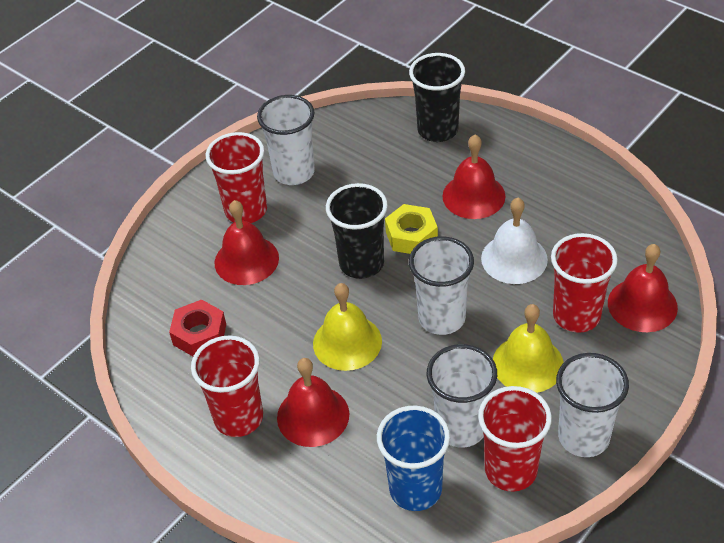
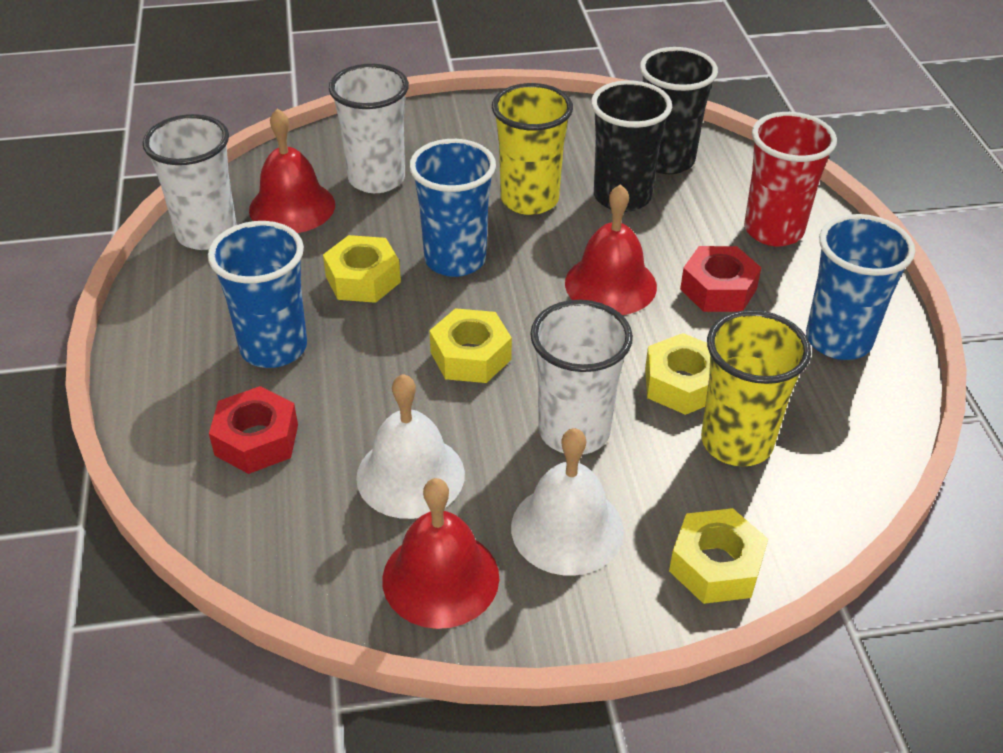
blue cup: 1 -> 3
red bell: 4 -> 3
red cup: 4 -> 1
red nut: 1 -> 2
white bell: 1 -> 2
white cup: 4 -> 3
yellow bell: 2 -> 0
yellow cup: 0 -> 2
yellow nut: 1 -> 4

